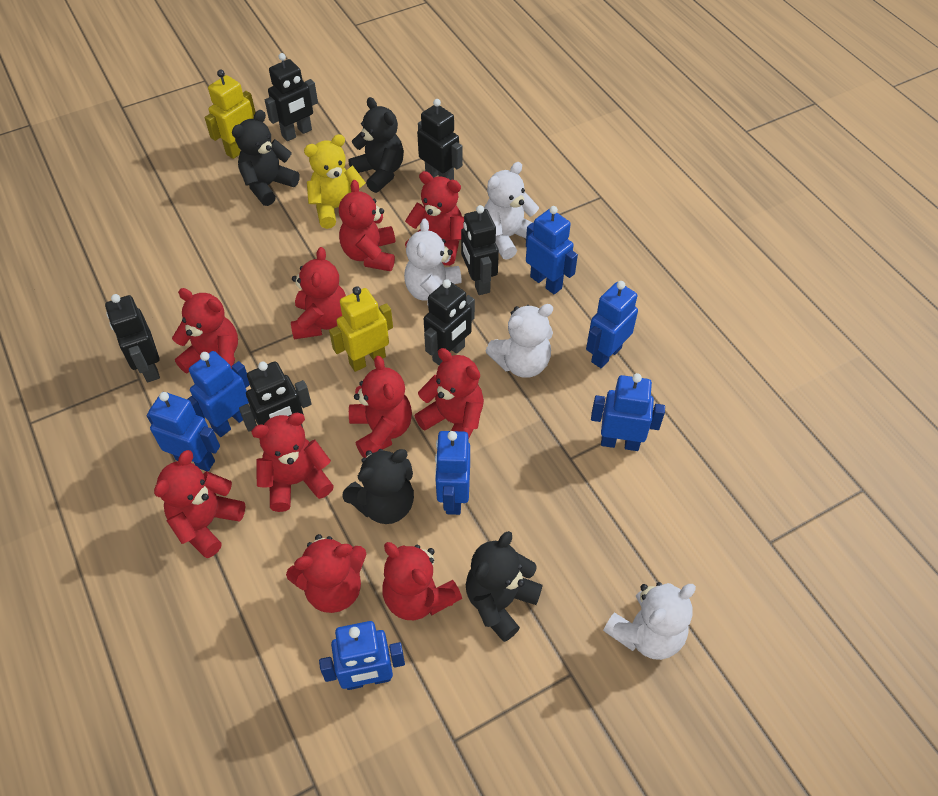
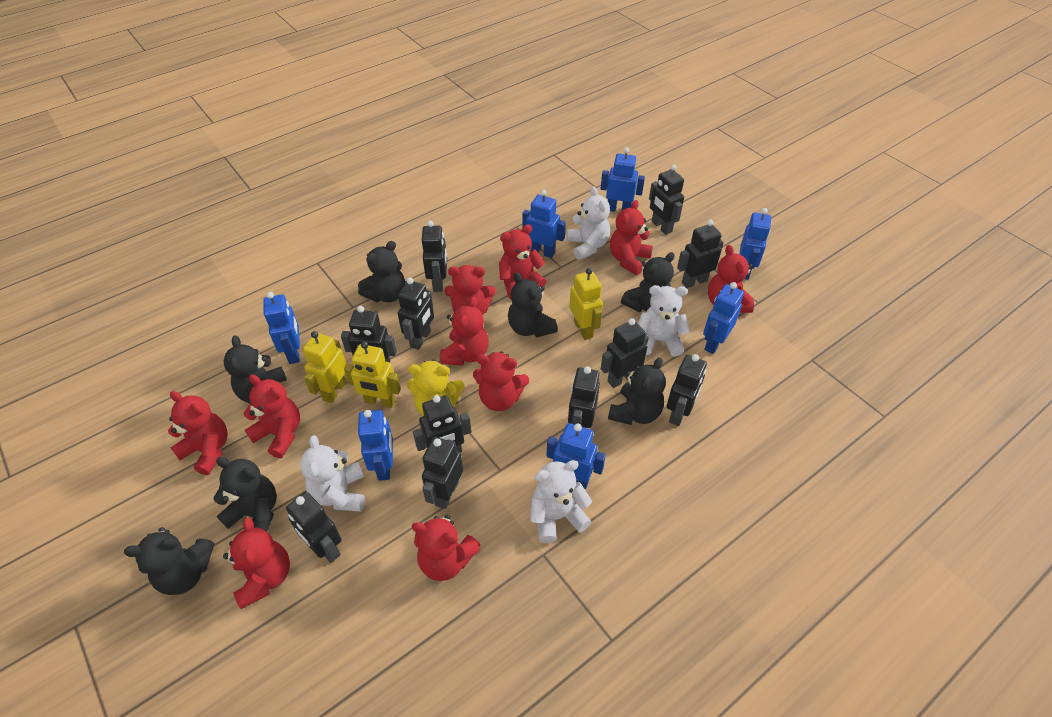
black robot: 6 -> 11
black teddy bear: 4 -> 7
yellow robot: 2 -> 3

